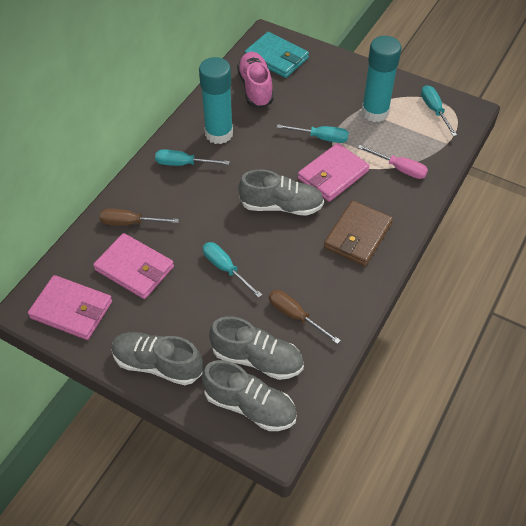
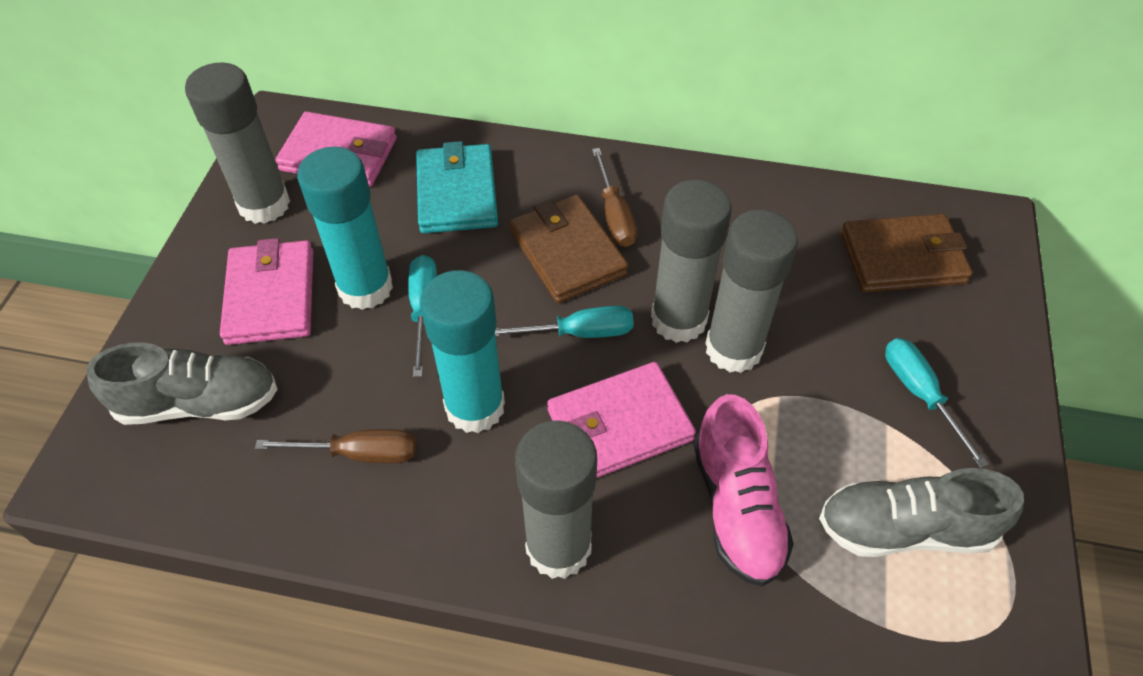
brown wallet: 1 -> 2
grey glue stick: 0 -> 4
grey shoe: 4 -> 2
pink screwdriver: 1 -> 0
turquoise screwdriver: 4 -> 3

